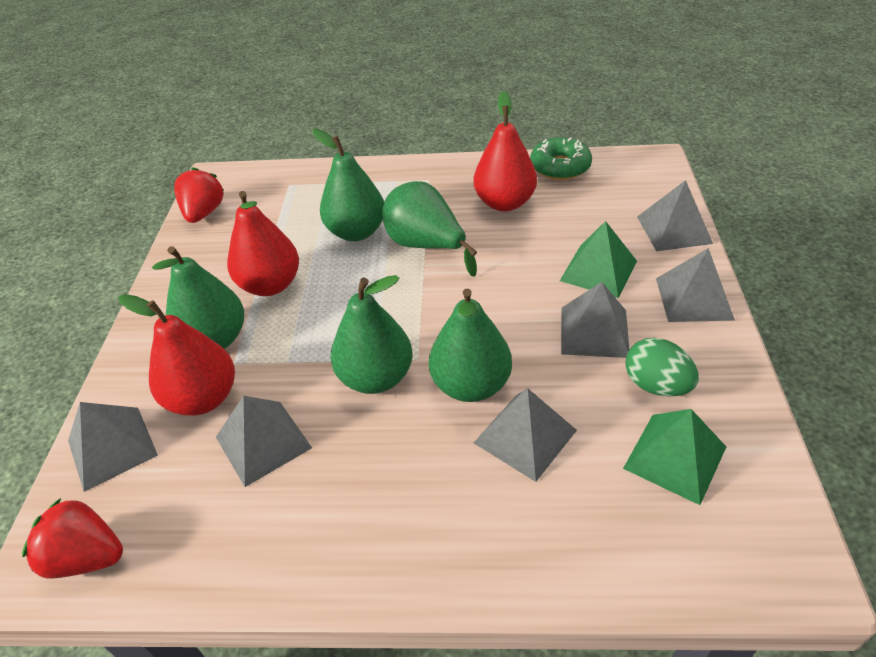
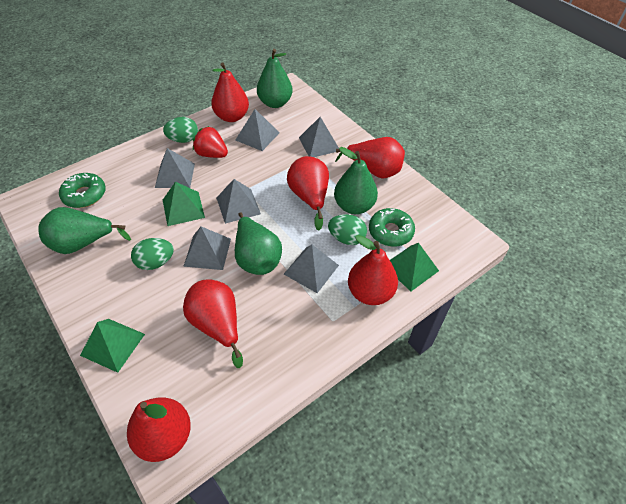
green donut: 1 -> 2
green egg: 1 -> 3
green pear: 5 -> 4
green pyramid: 2 -> 3
red pear: 3 -> 6
red strawberry: 2 -> 1

